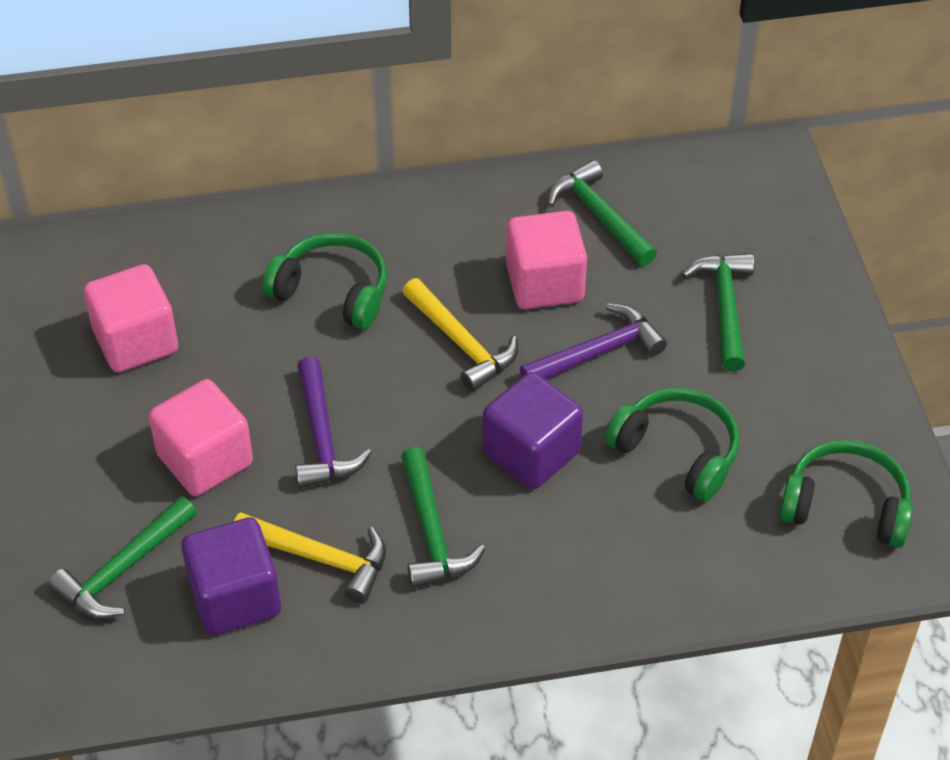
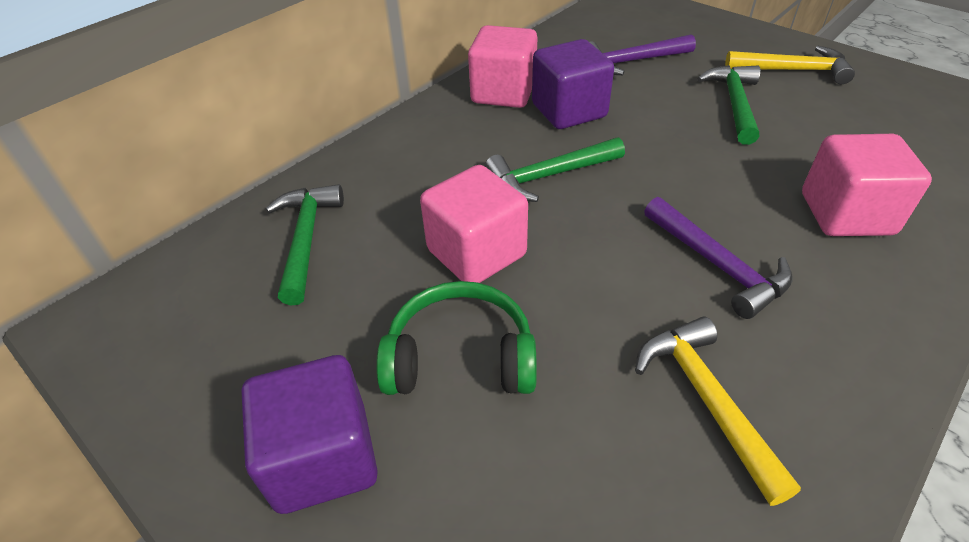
green hammer: 4 -> 3
green headphones: 3 -> 1

